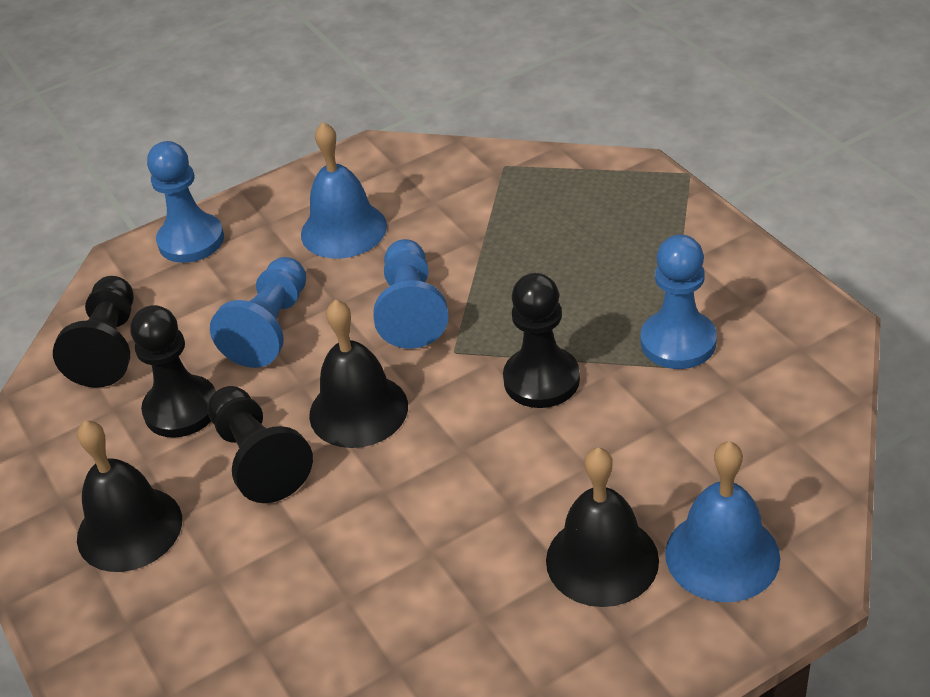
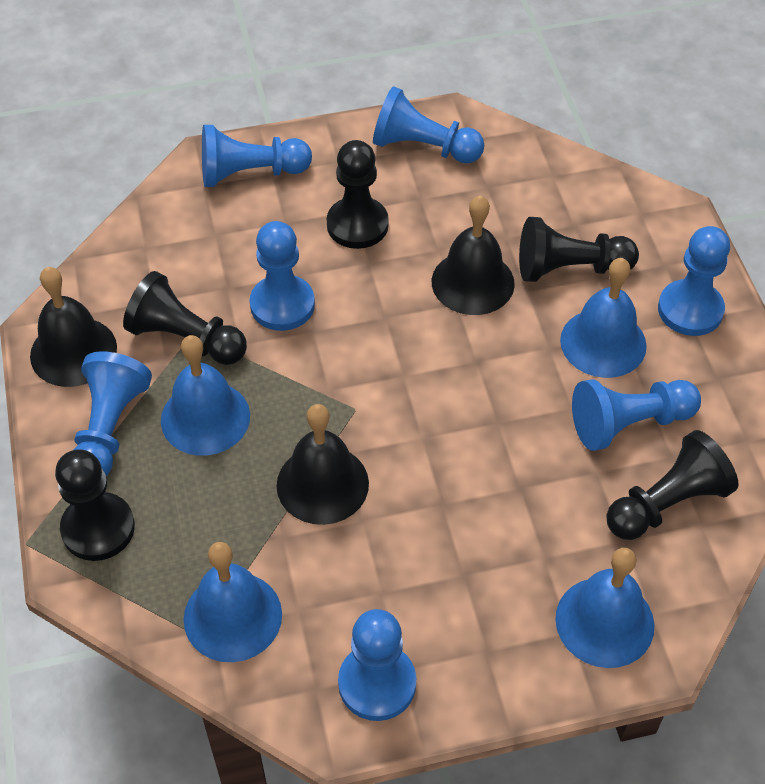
black pawn: 4 -> 5
blue bell: 2 -> 4
blue pawn: 4 -> 7

